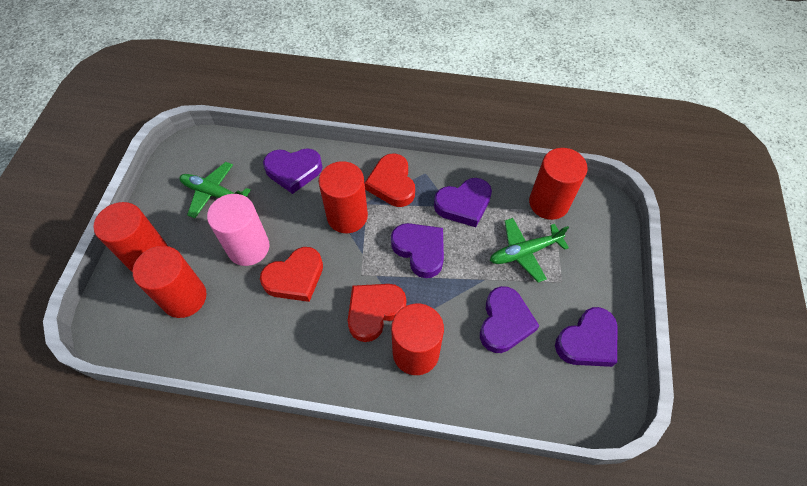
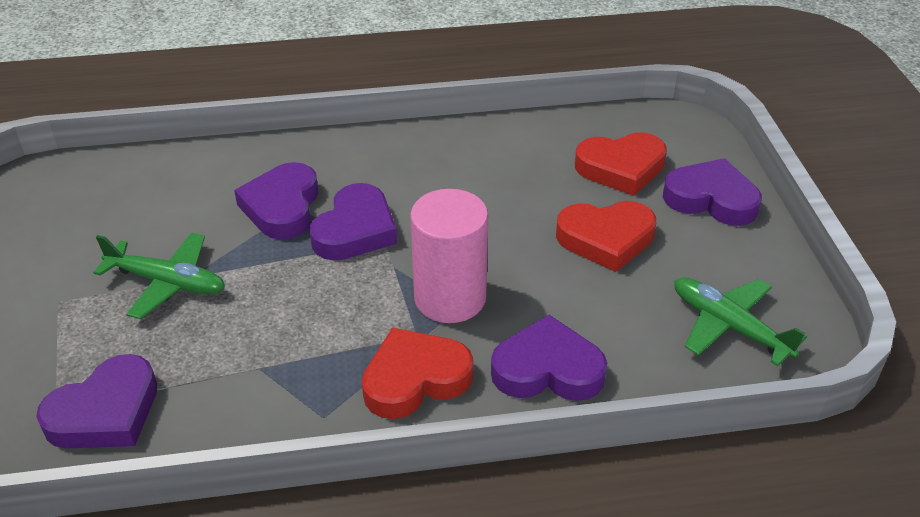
red cylinder: 5 -> 0

